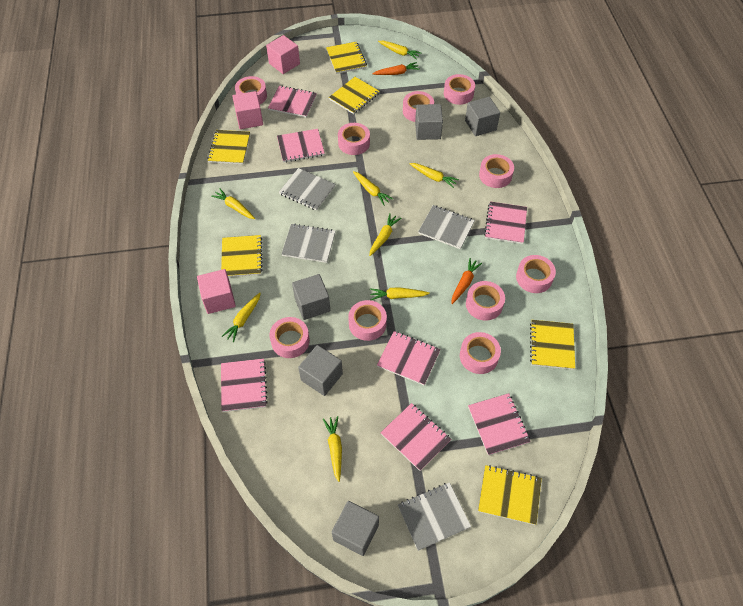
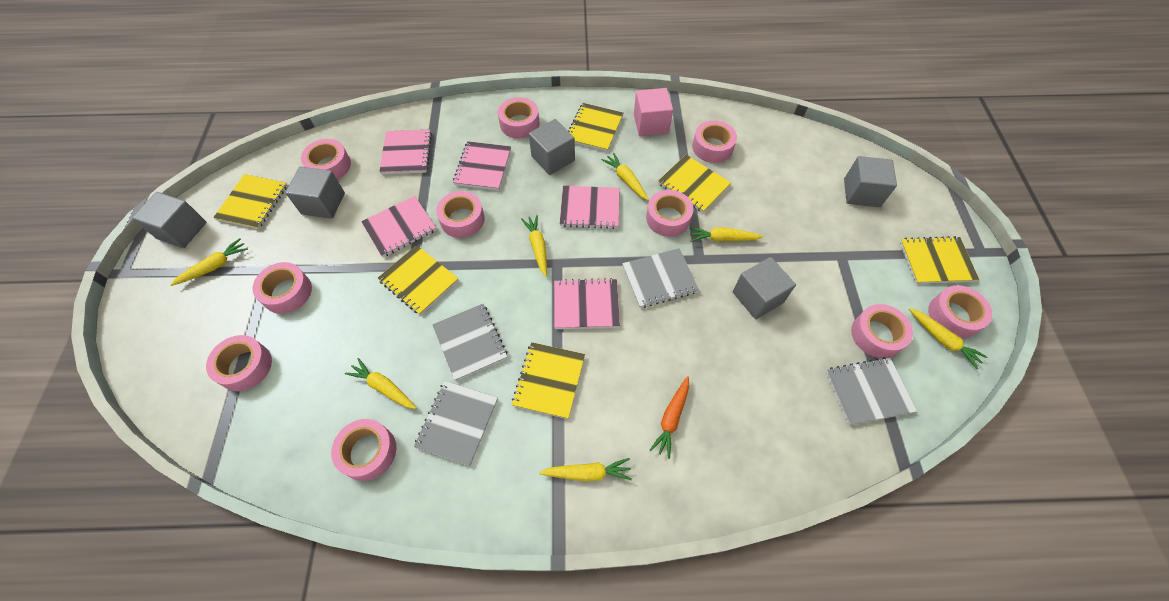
orange carrot: 2 -> 1
pink cube: 3 -> 1
pink notebook: 7 -> 5
yellow carrot: 8 -> 7

